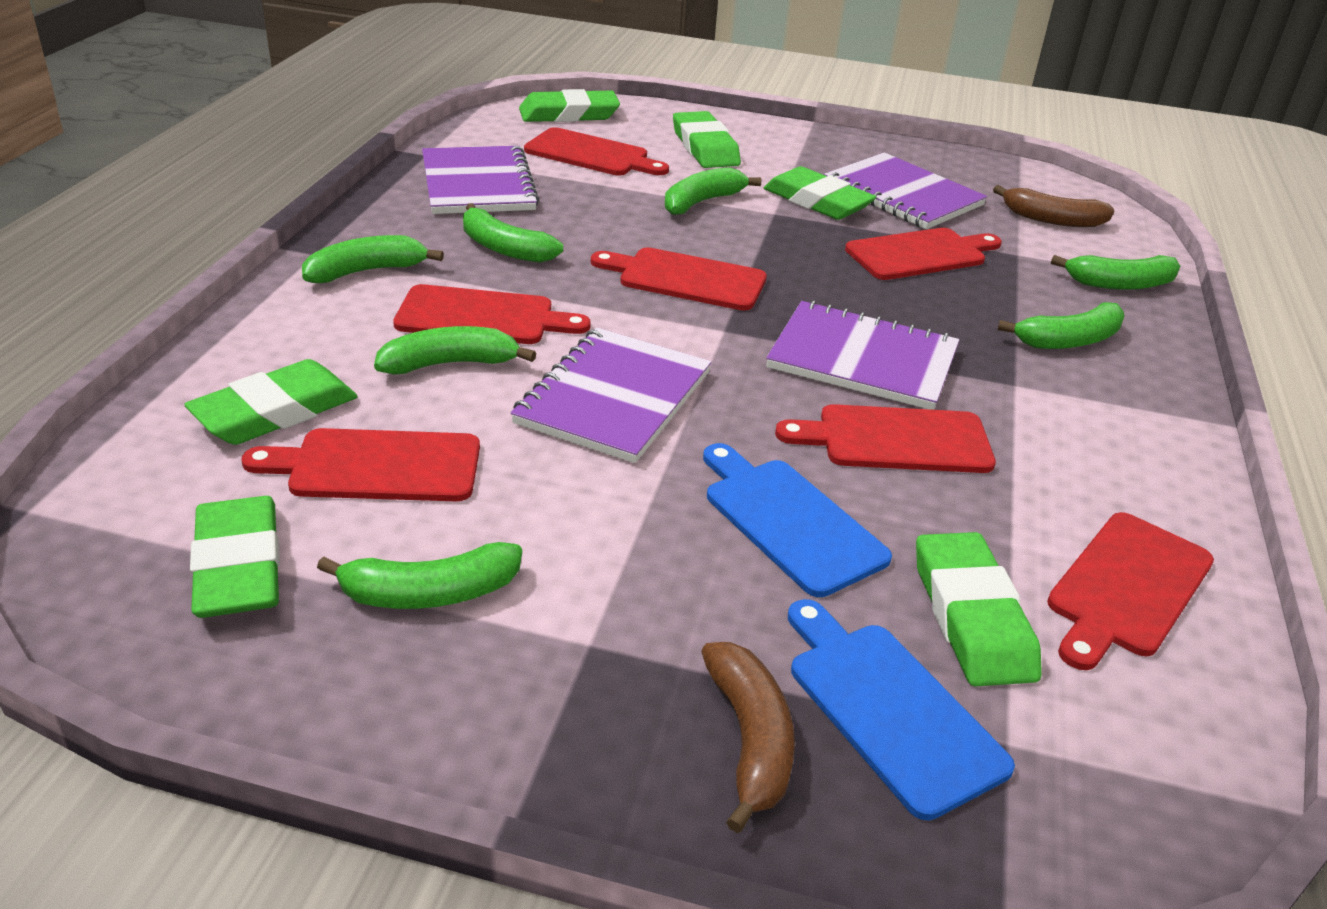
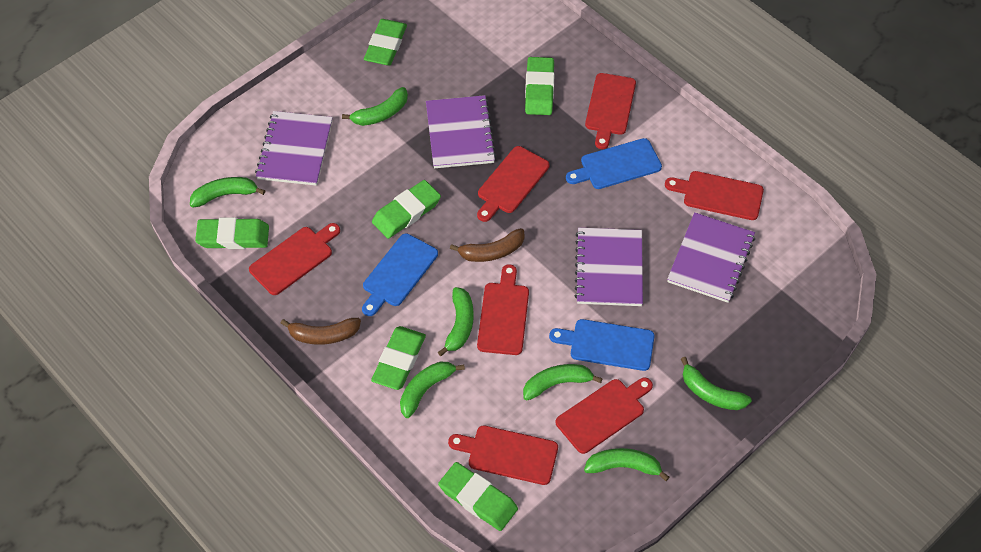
blue cutting board: 2 -> 3

